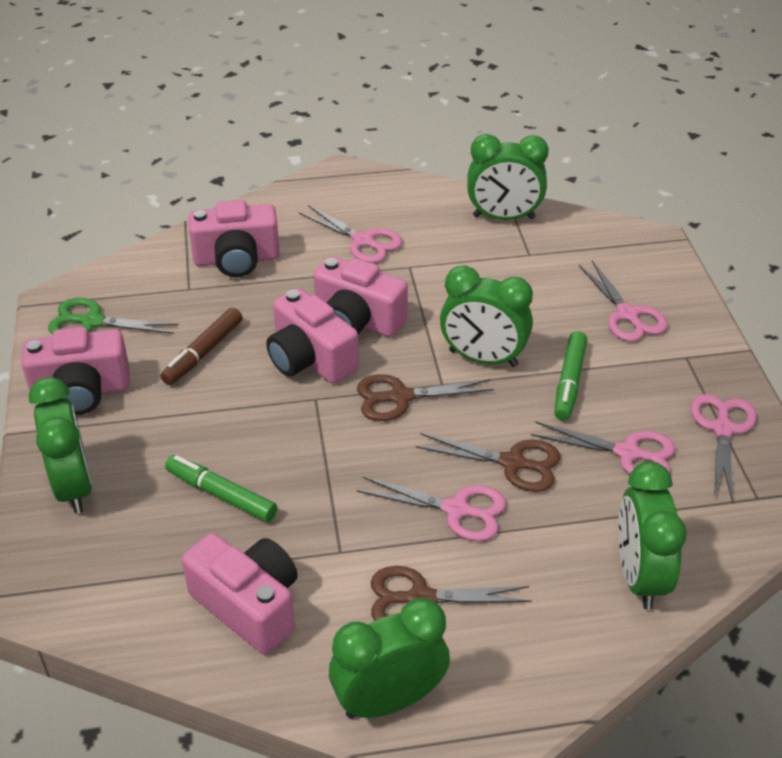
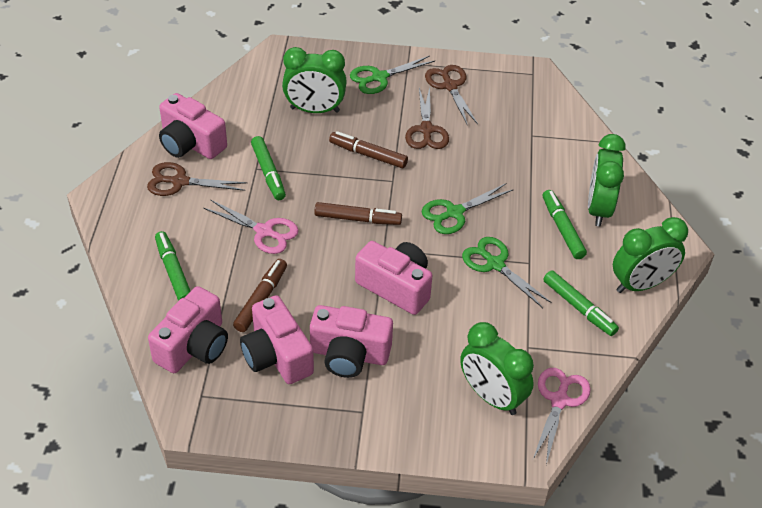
brown marker: 1 -> 3
green clock: 5 -> 4
green marker: 2 -> 4
green scissors: 1 -> 3
pink scissors: 5 -> 2

